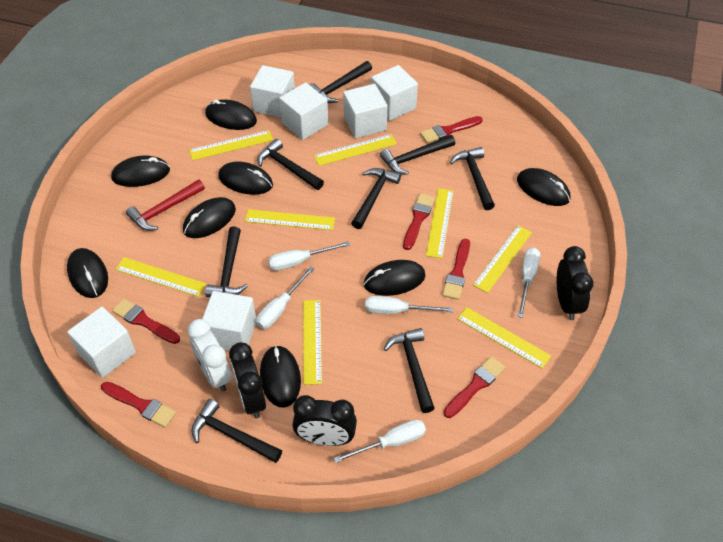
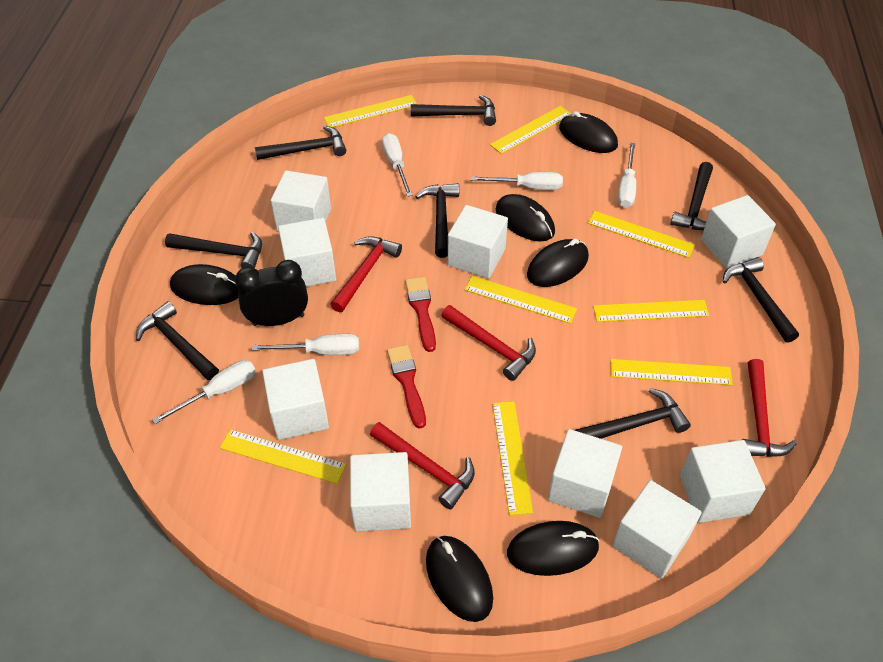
black clock: 3 -> 1
black mouse: 8 -> 6
red brush: 6 -> 2
red hammer: 1 -> 4
white clock: 1 -> 0
white cube: 6 -> 9

